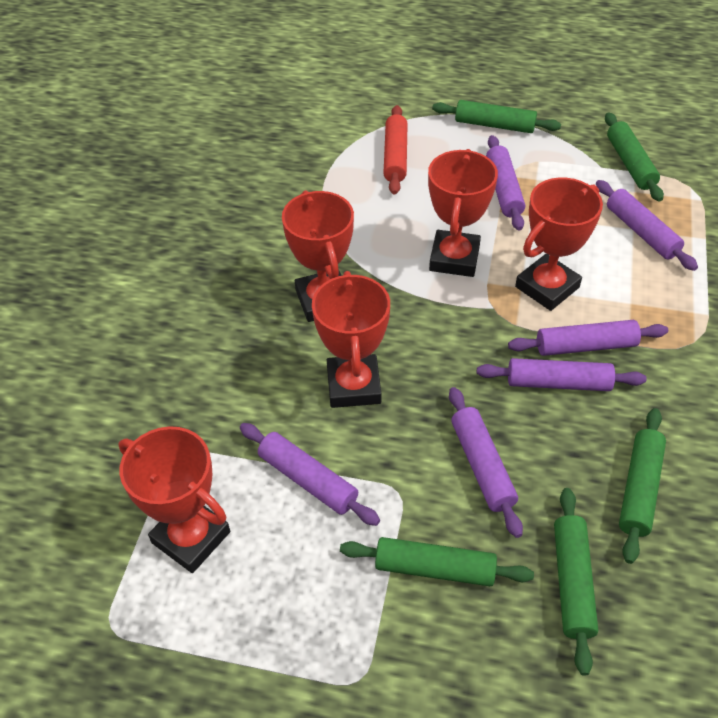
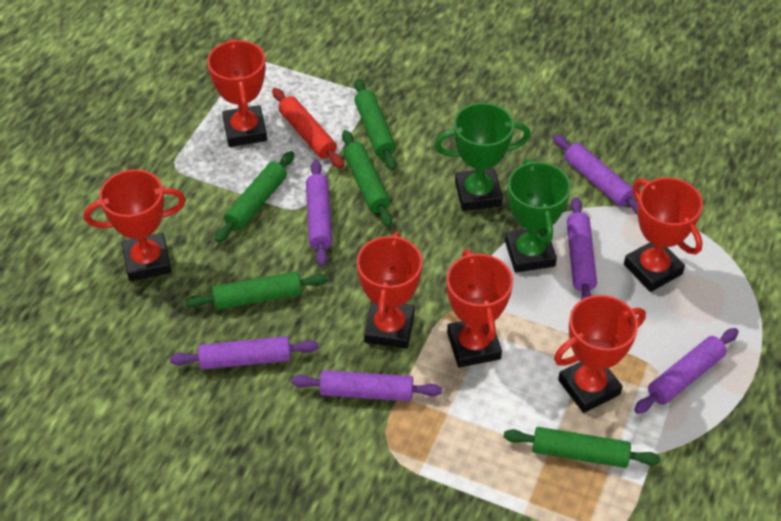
green trophy: 0 -> 2
red trophy: 5 -> 6

